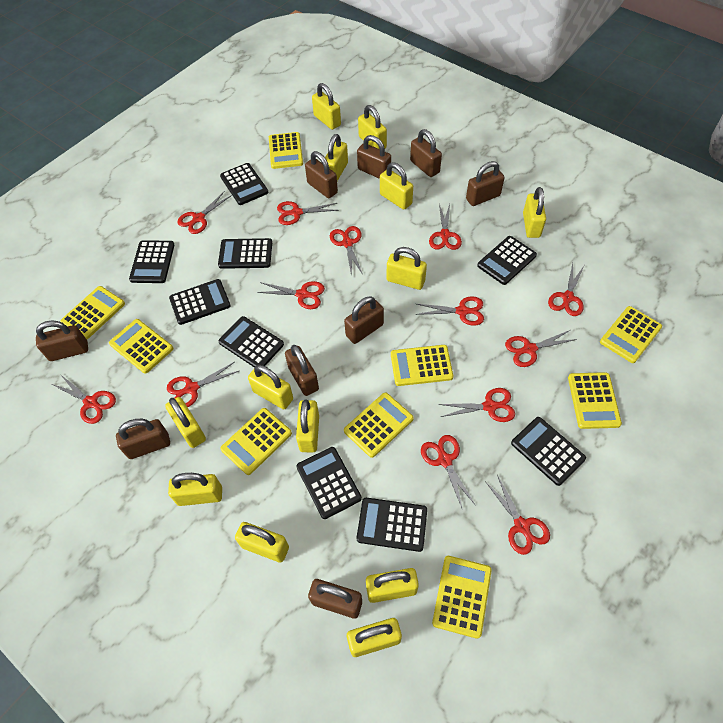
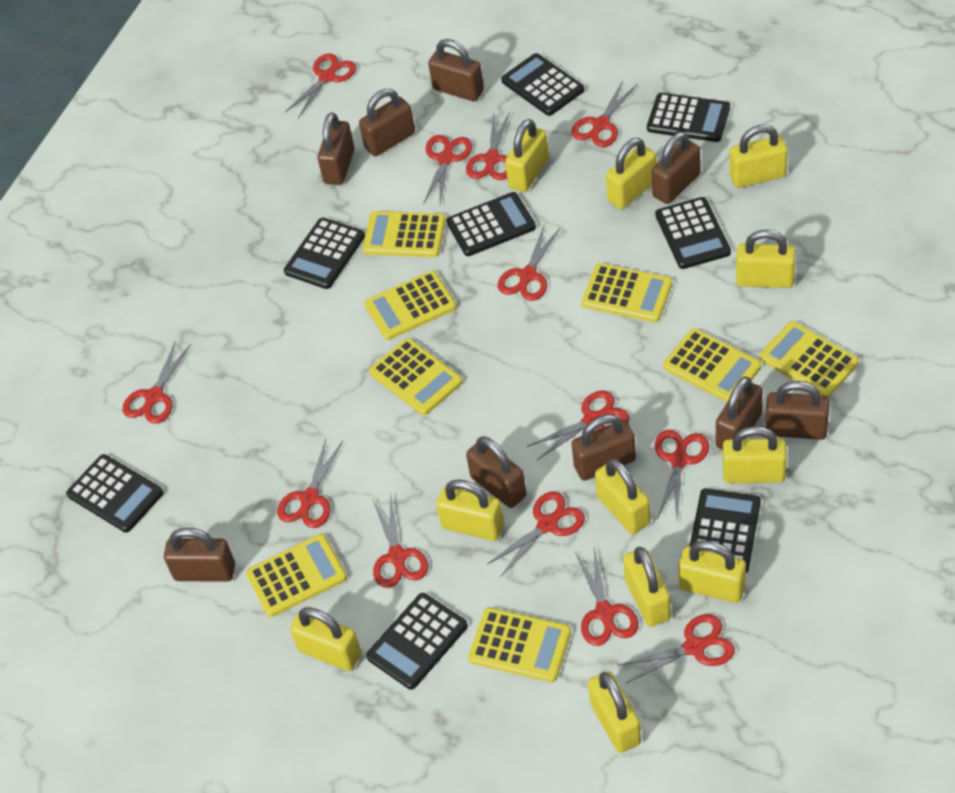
black calculator: 9 -> 8
yellow calculator: 9 -> 8
yellow padlock: 13 -> 11

